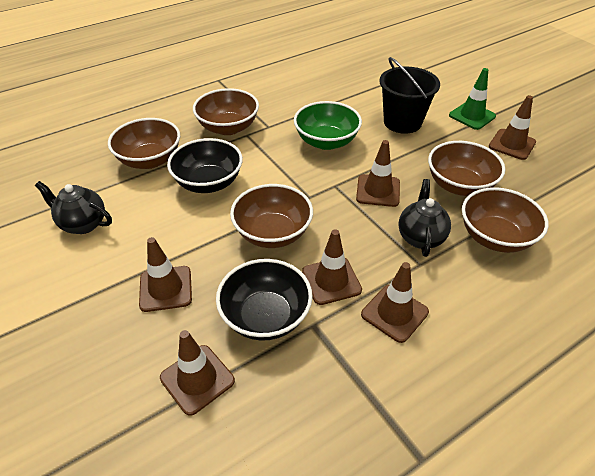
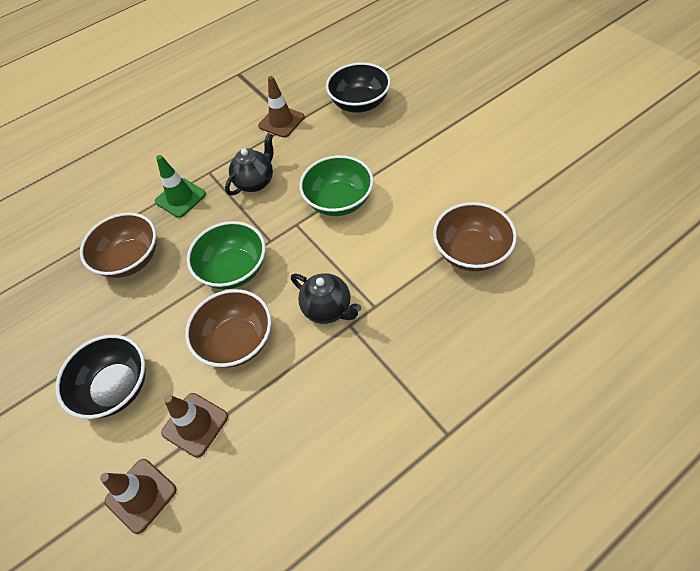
black bucket: 1 -> 0
brown bowl: 5 -> 3
brown traffic cone: 6 -> 3
green bowl: 1 -> 2

